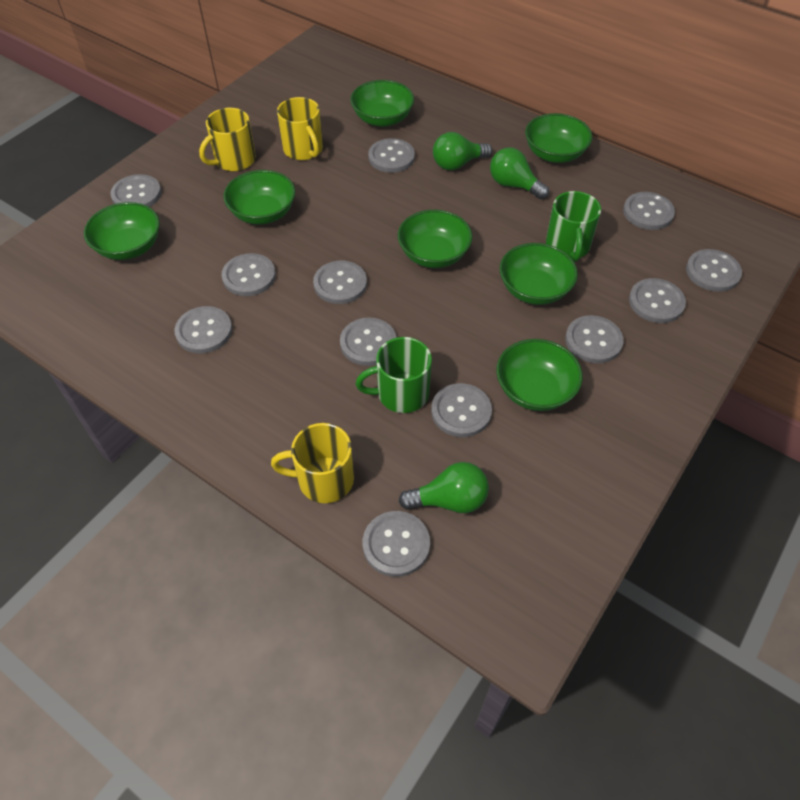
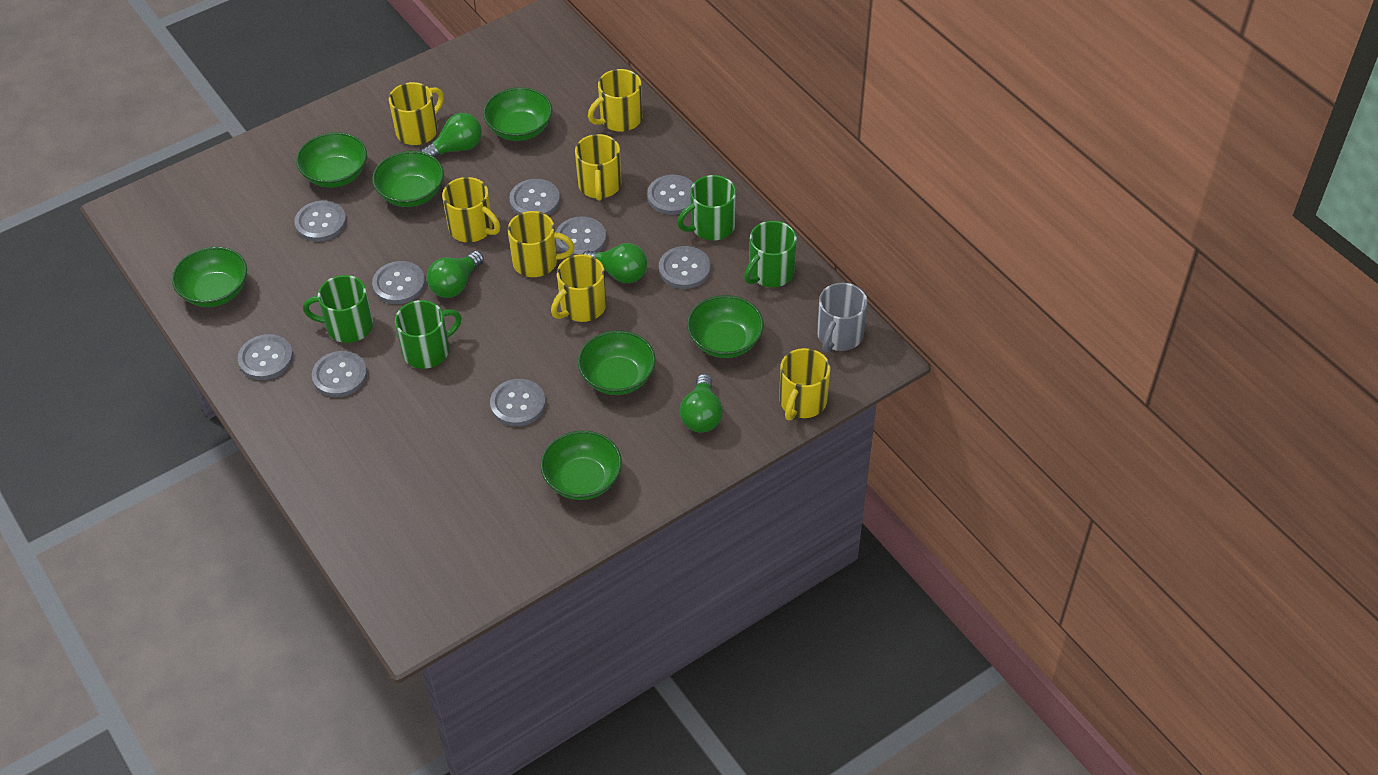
green light bulb: 3 -> 4
green mug: 2 -> 4
grey button: 12 -> 9
grey mug: 0 -> 1
yellow mug: 3 -> 7

